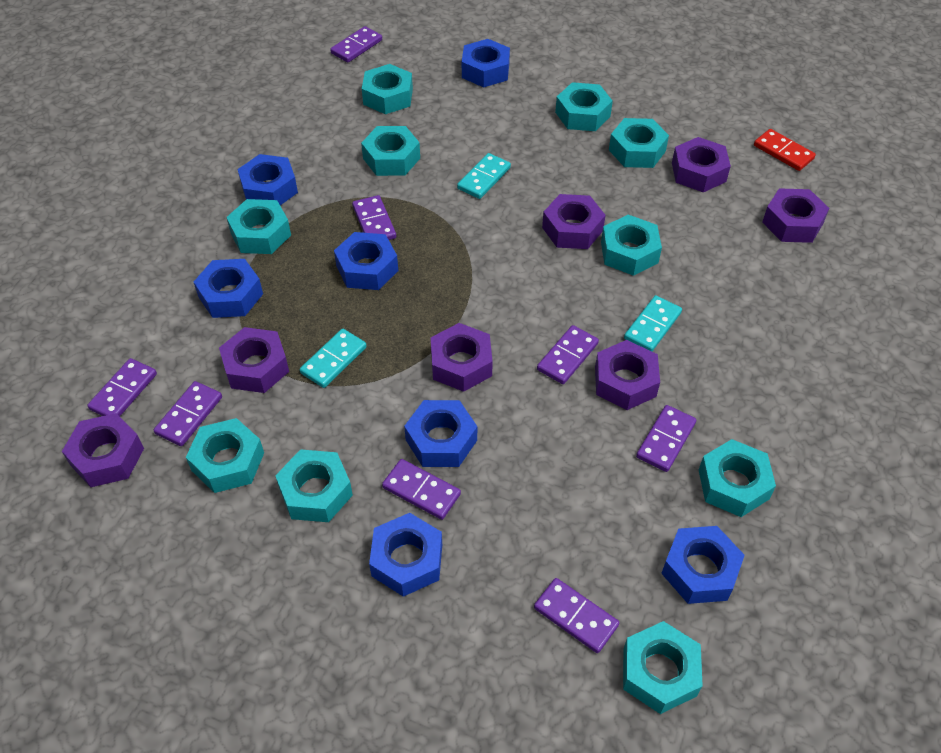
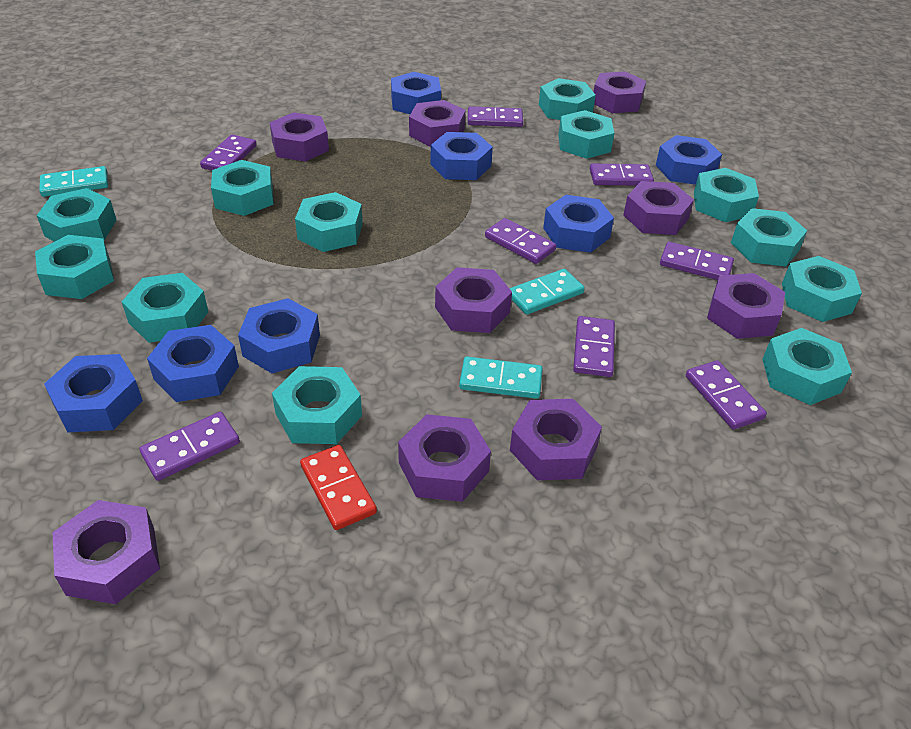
purple nut: 7 -> 9
turquoise nut: 10 -> 12

